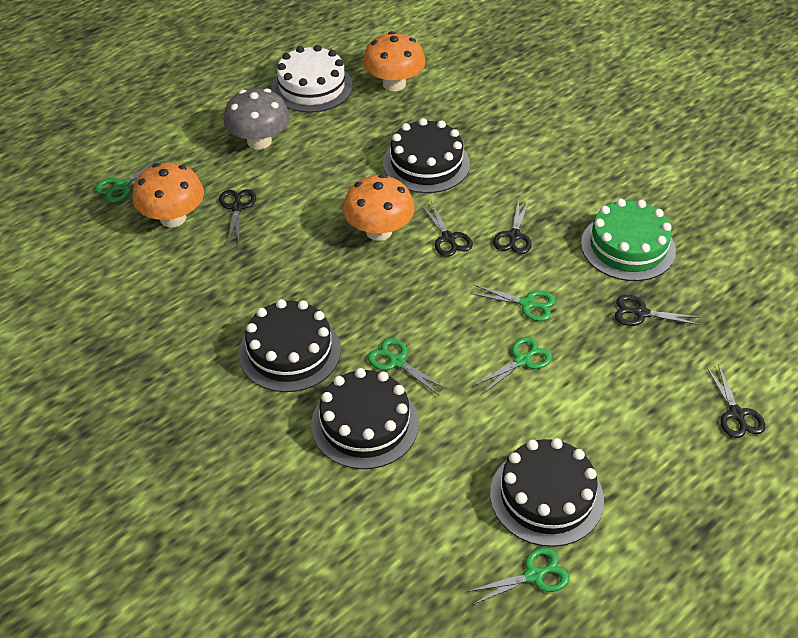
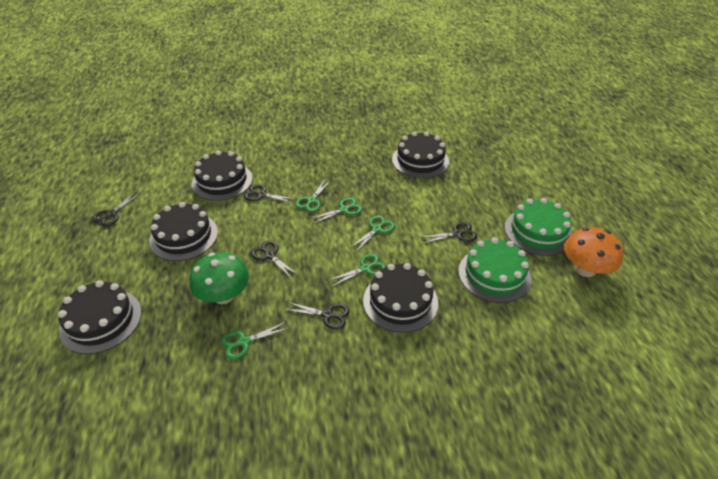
black cake: 4 -> 5
green cake: 1 -> 2
green mushroom: 0 -> 1
grey mushroom: 1 -> 0
orange mushroom: 3 -> 1
white cake: 1 -> 0

